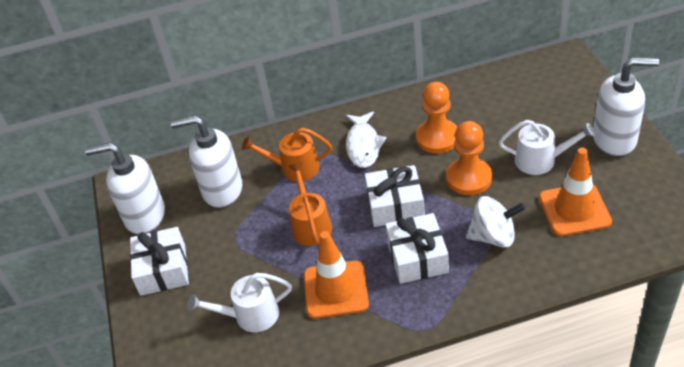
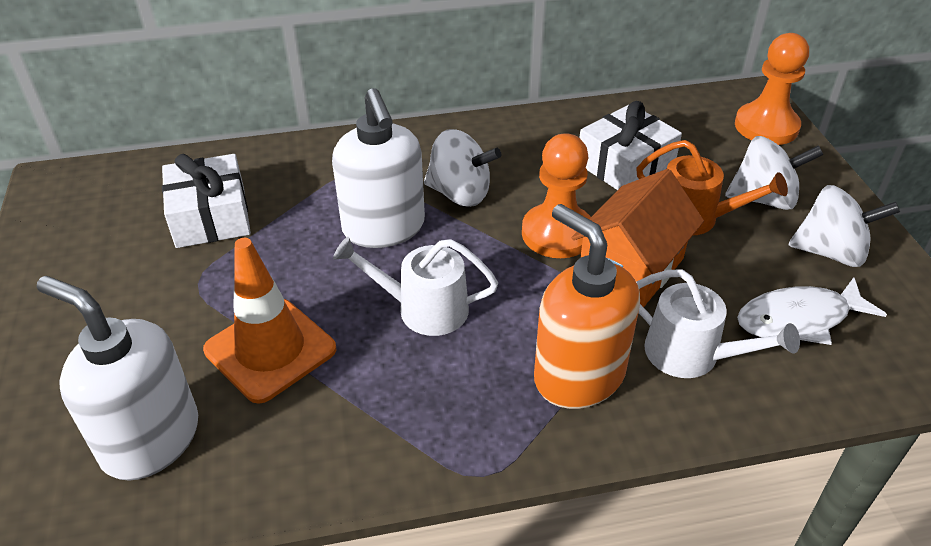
orange house: 0 -> 1
orange soap dispenser: 0 -> 1
orange traffic cone: 2 -> 1
orange watering can: 2 -> 1
white gift: 3 -> 2
white soap dispenser: 3 -> 2
white spinning top: 1 -> 3

